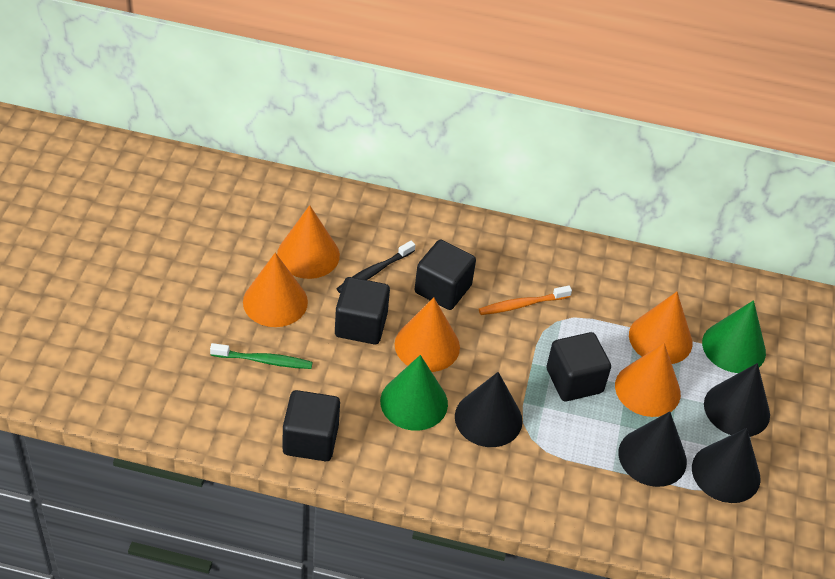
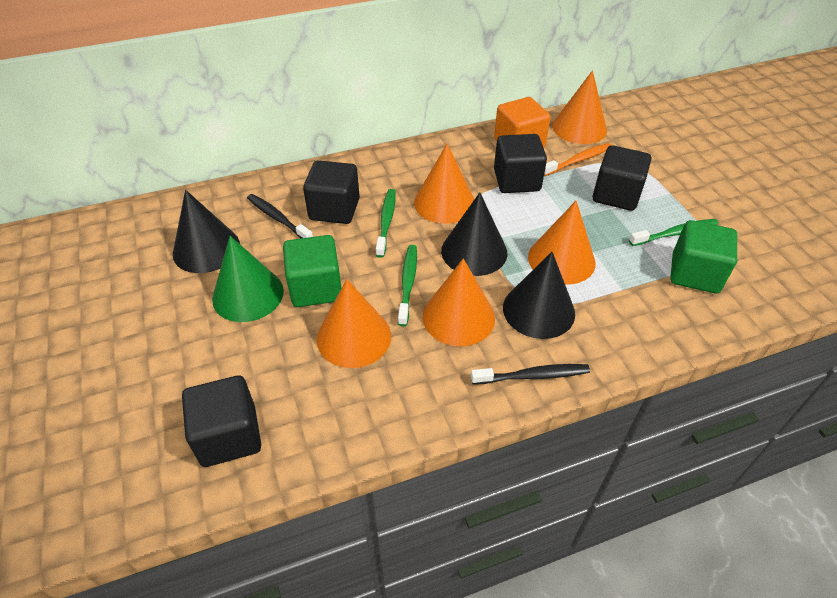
black cone: 4 -> 3
black toothbrush: 1 -> 2
green cone: 2 -> 1
green cube: 0 -> 2
green toothbrush: 1 -> 3
orange cube: 0 -> 1

